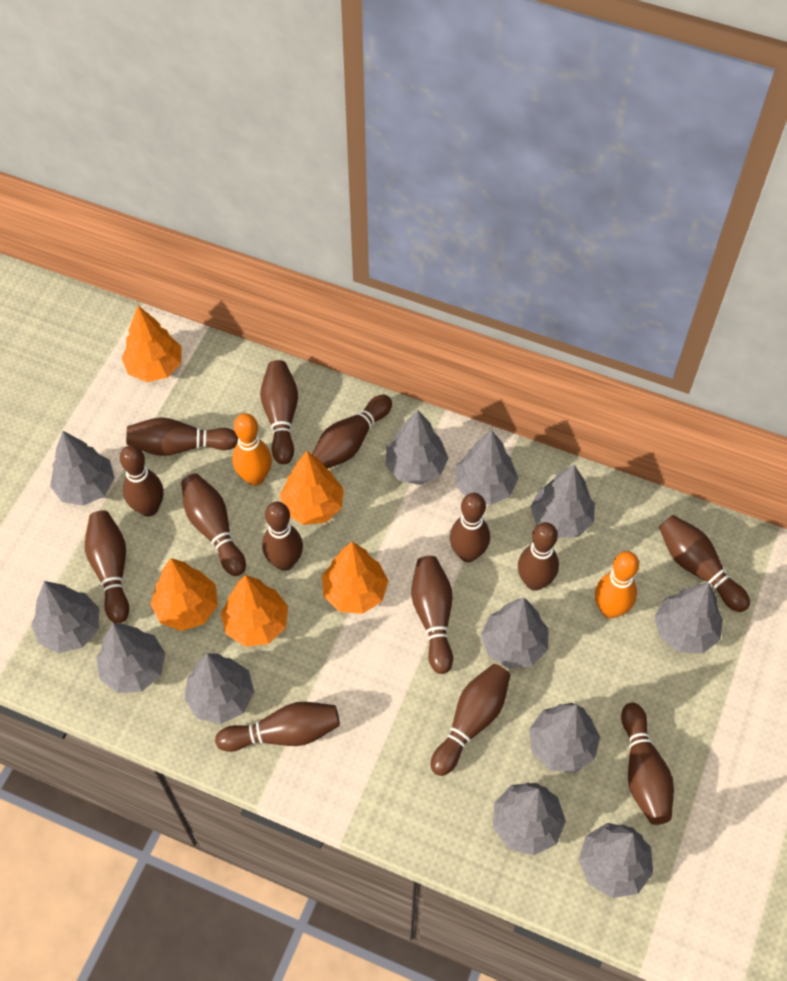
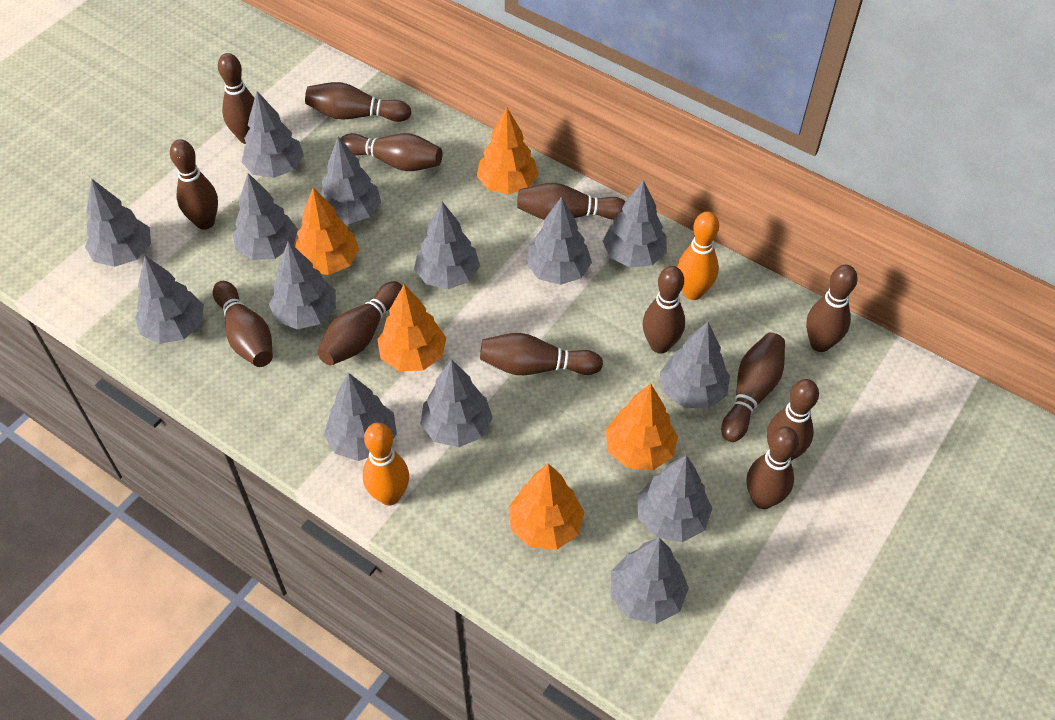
brown bowling pin: 14 -> 13
grey tree: 12 -> 14

